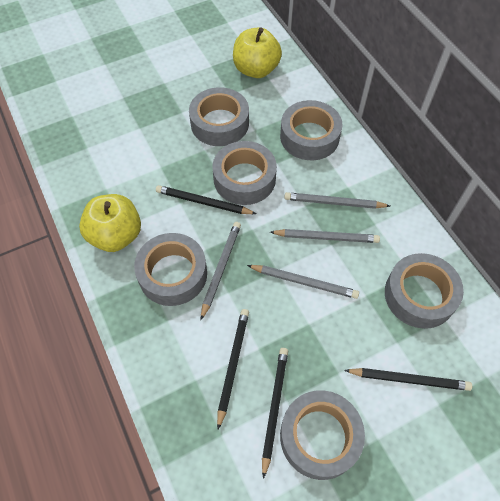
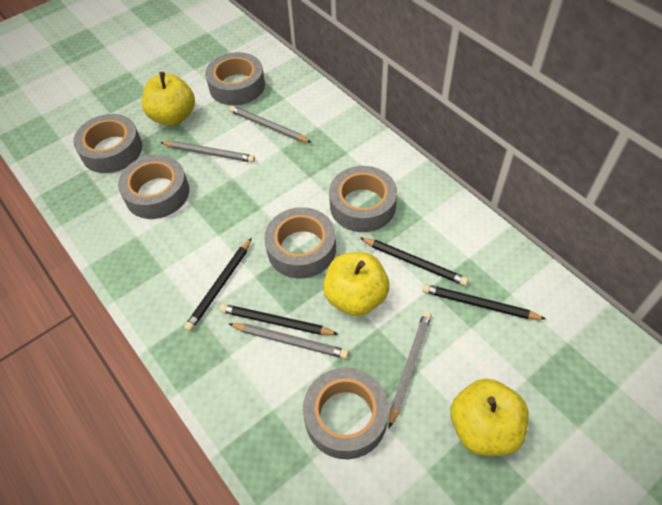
yellow apple: 2 -> 3

